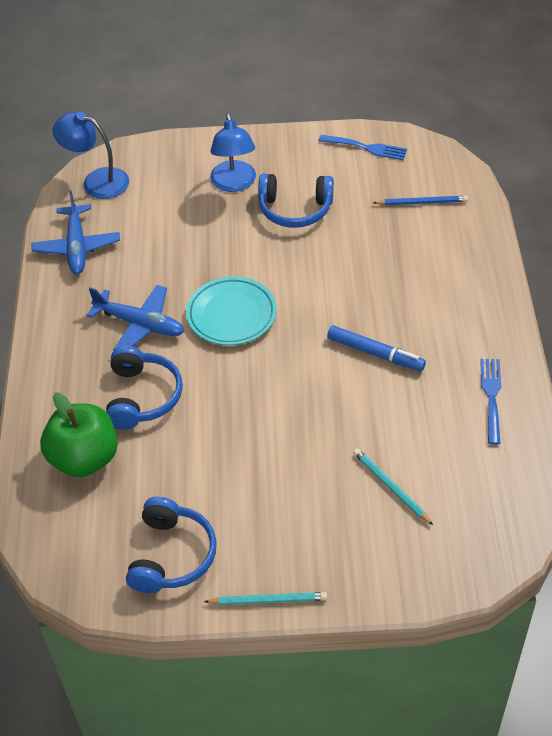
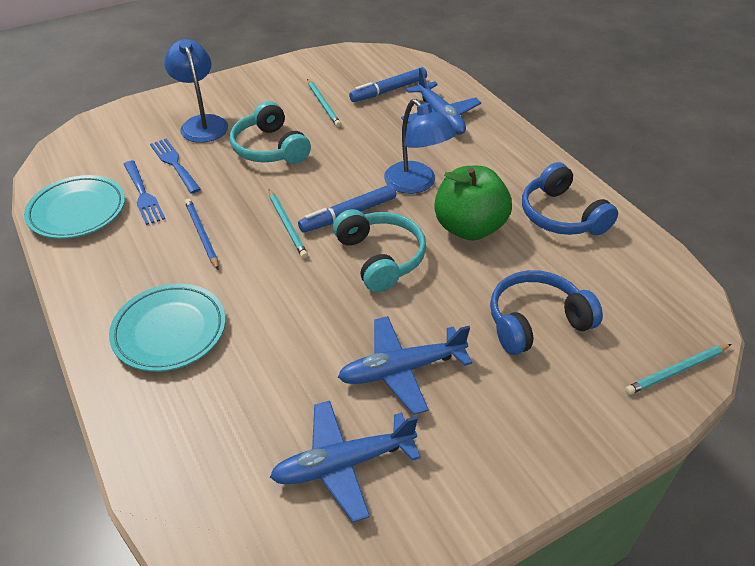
blue headphones: 3 -> 2
blue marker: 1 -> 2
blue plane: 2 -> 3
turquoise headphones: 0 -> 2
turquoise pencil: 2 -> 3
turquoise plate: 1 -> 2

